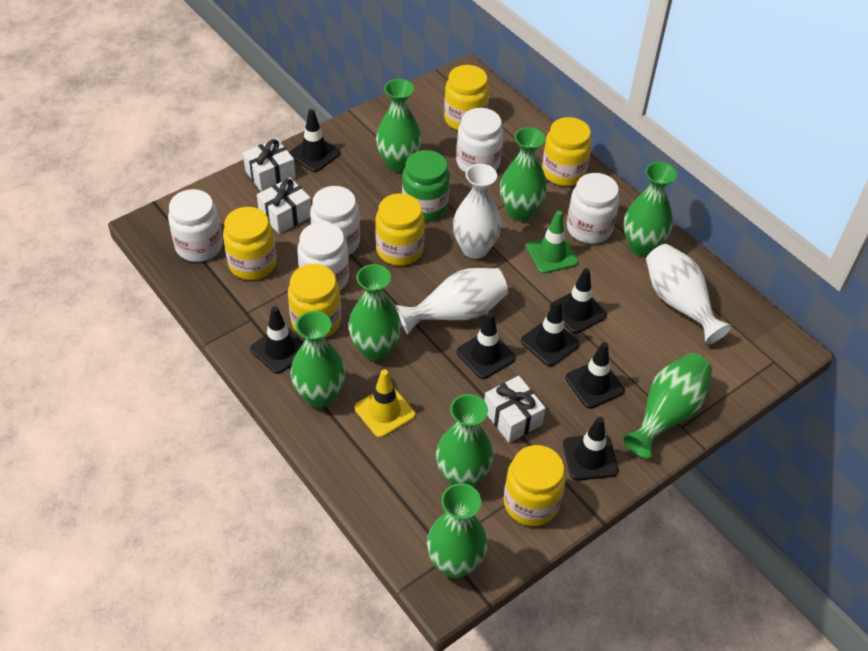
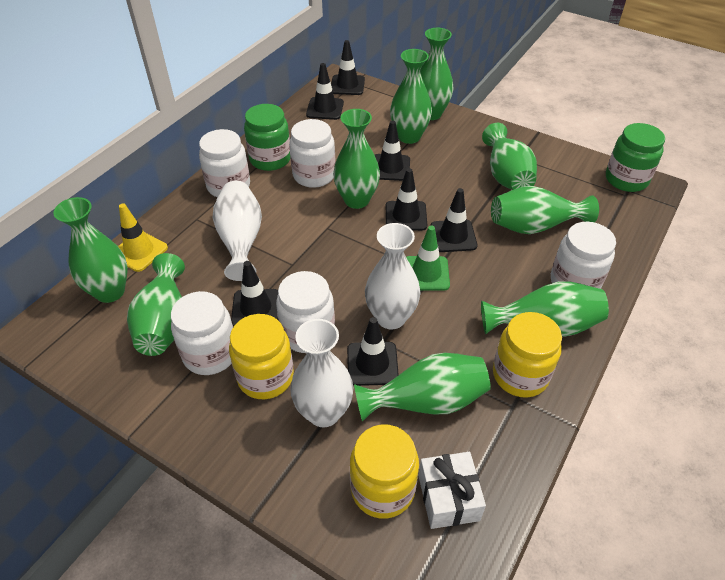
green jar: 1 -> 2
green vase: 8 -> 9
white gift: 3 -> 1
yellow jar: 6 -> 3

